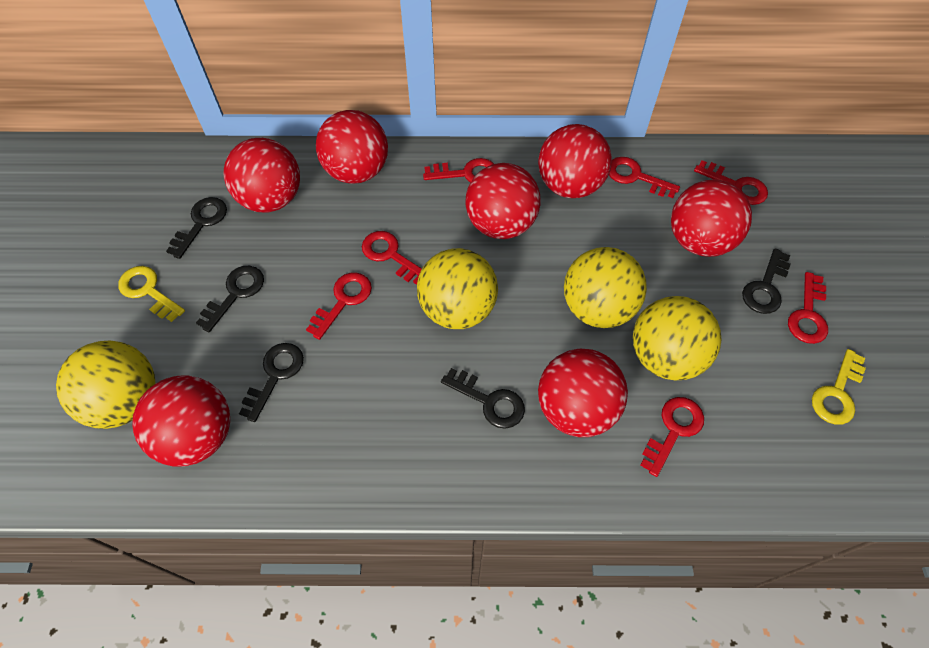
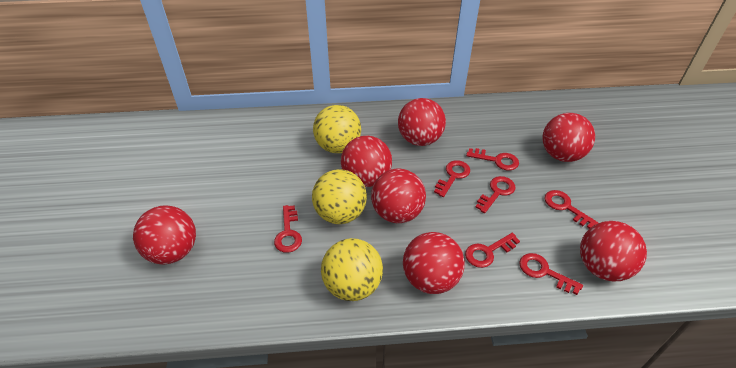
black key: 5 -> 0
yellow ball: 4 -> 3
yellow key: 2 -> 0

